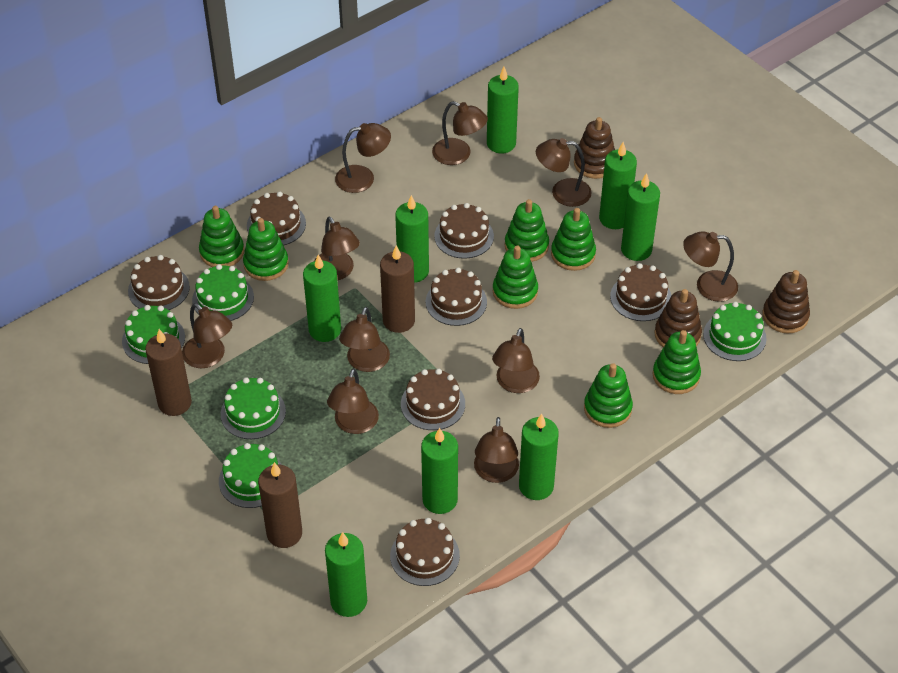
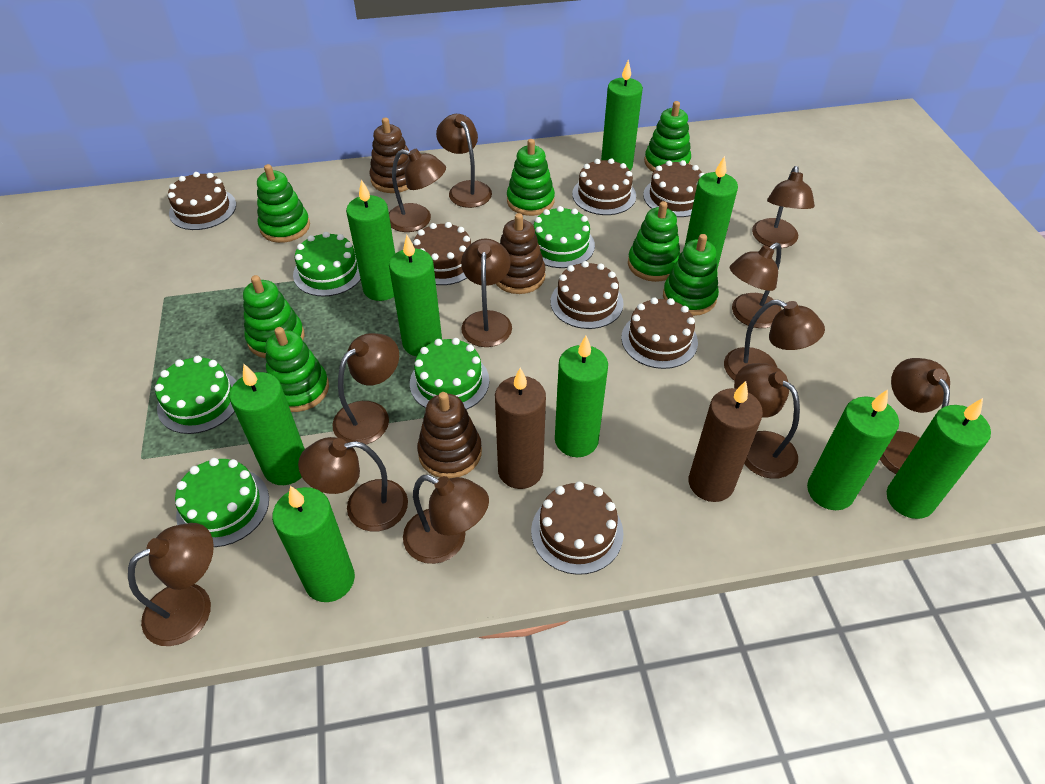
brown candle: 3 -> 2
brown lamp: 10 -> 12
green candle: 8 -> 9

